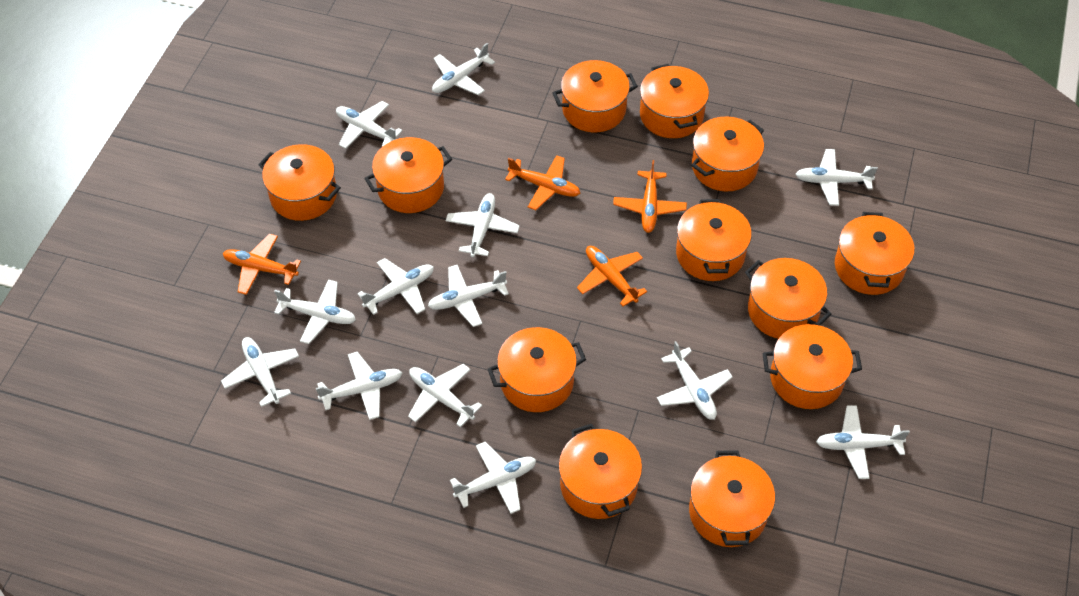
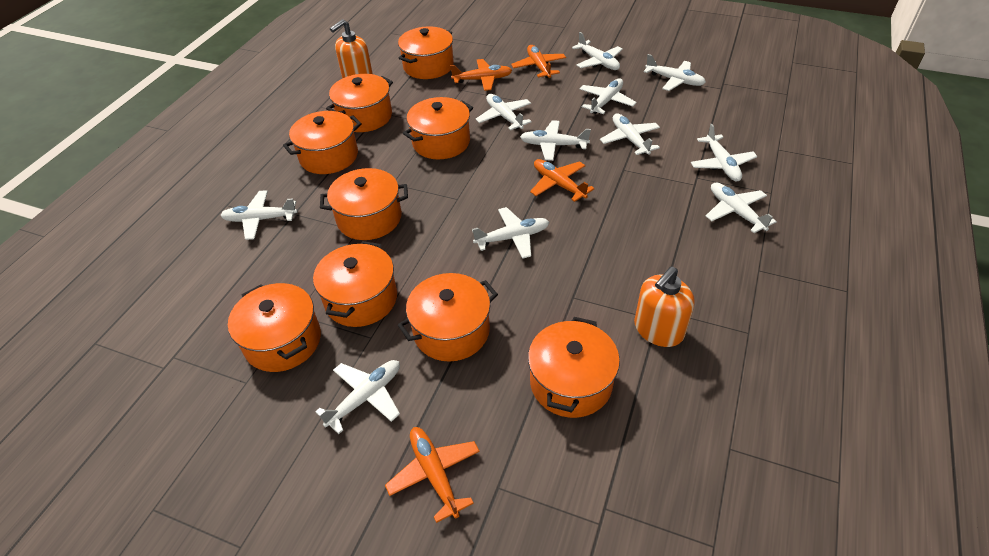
orange pot: 12 -> 9
orange soap dispenser: 0 -> 2
white plane: 13 -> 11

